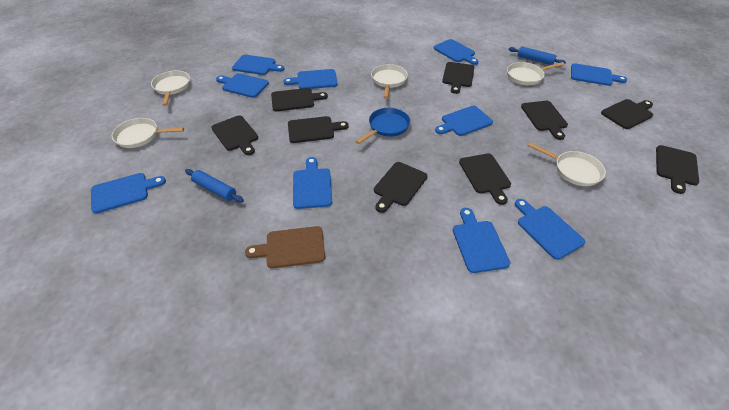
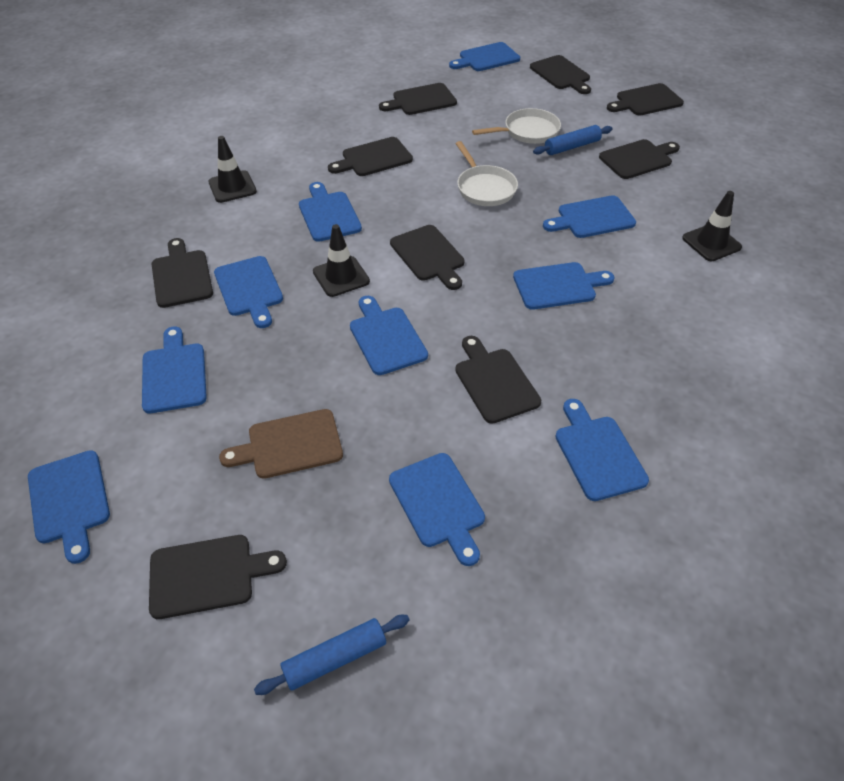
black traffic cone: 0 -> 3
blue pan: 1 -> 0
white pan: 5 -> 2

